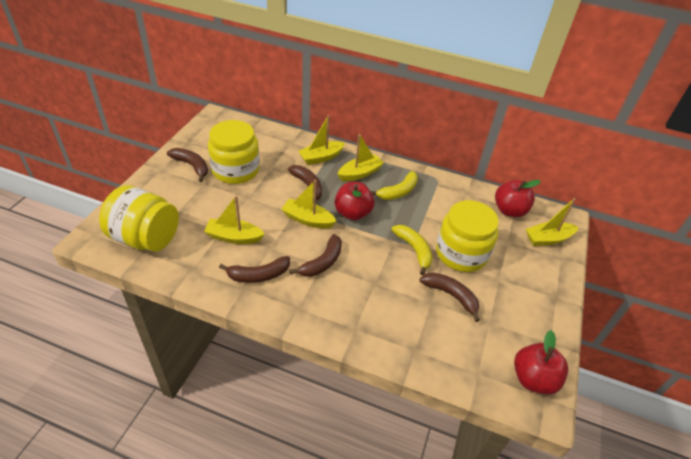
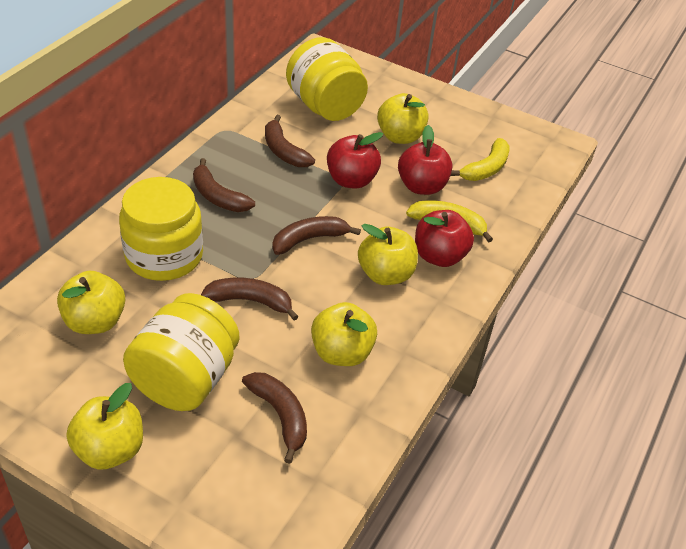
yellow apple: 0 -> 5
yellow boat: 5 -> 0

